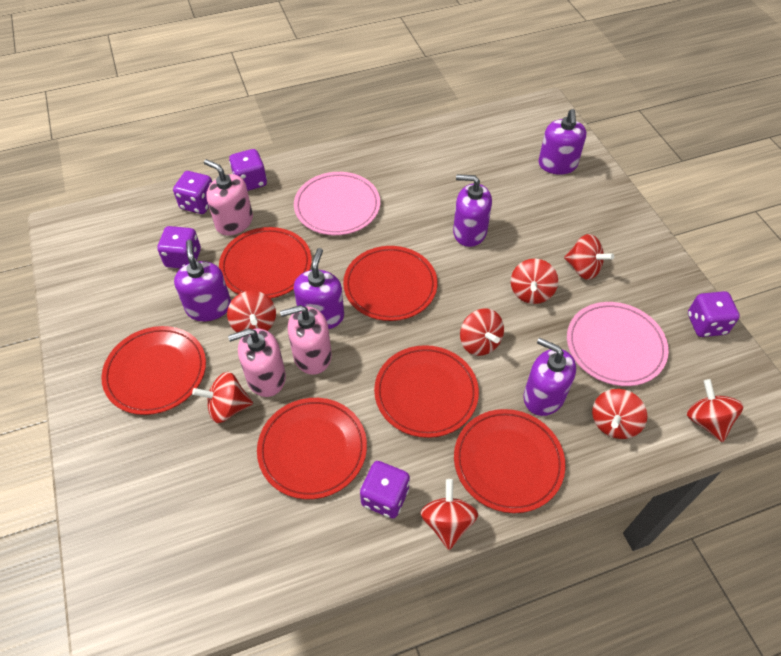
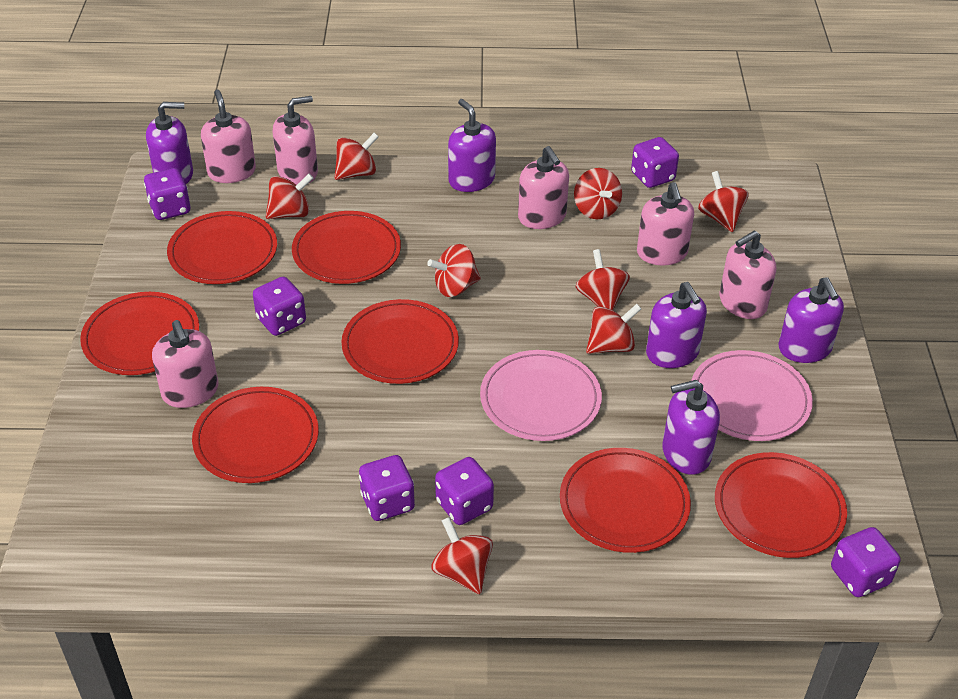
pink soap dispenser: 3 -> 6
purple dice: 5 -> 6
red plate: 6 -> 7

